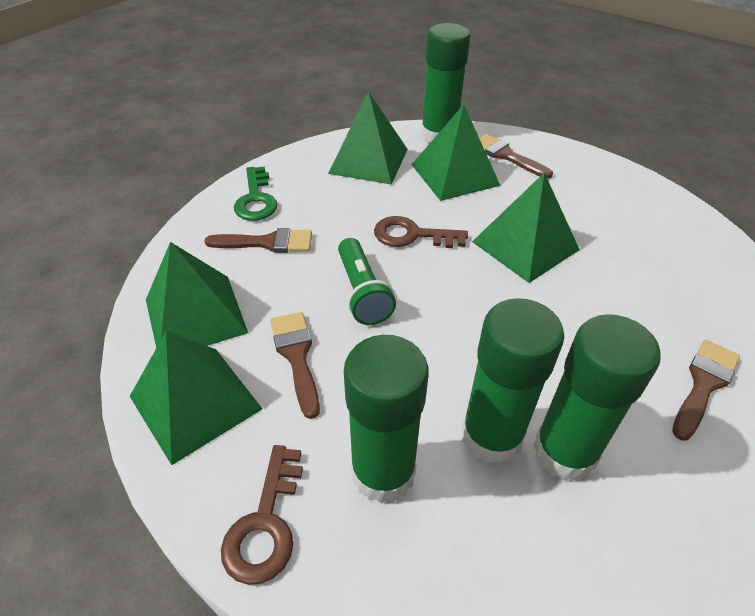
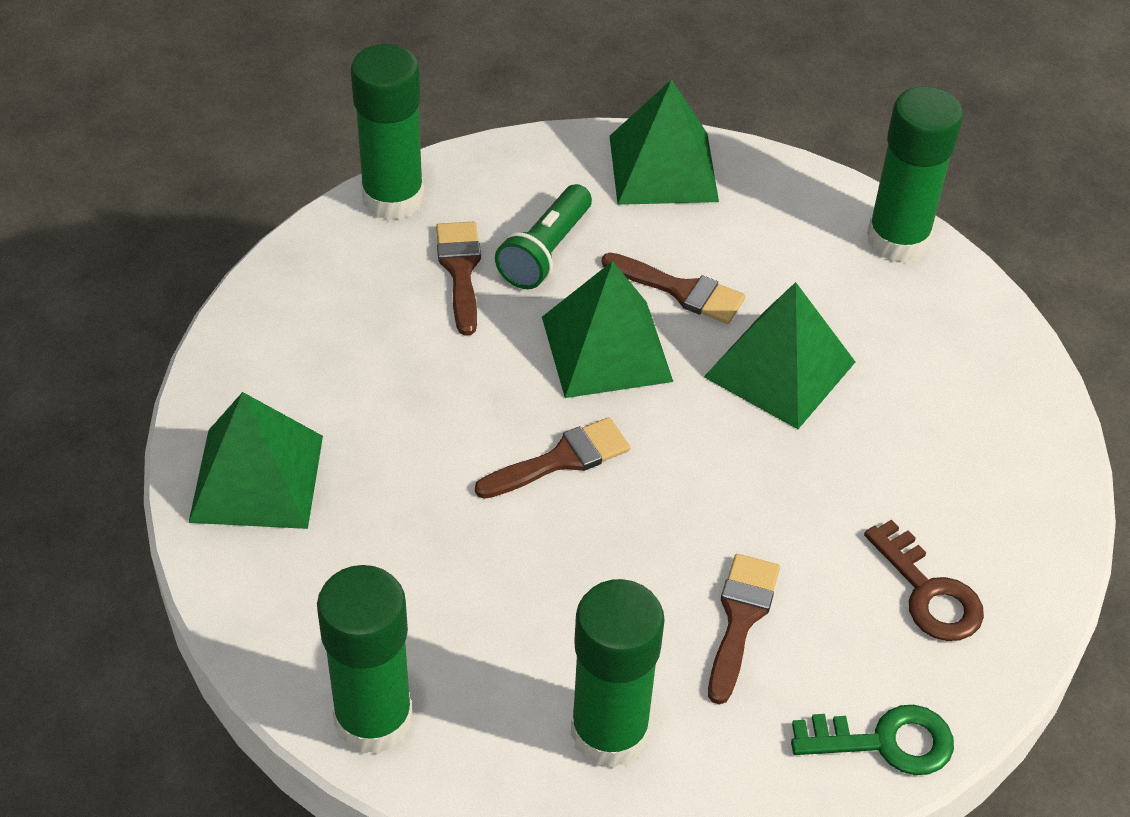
brown key: 2 -> 1
green pyramid: 5 -> 4

